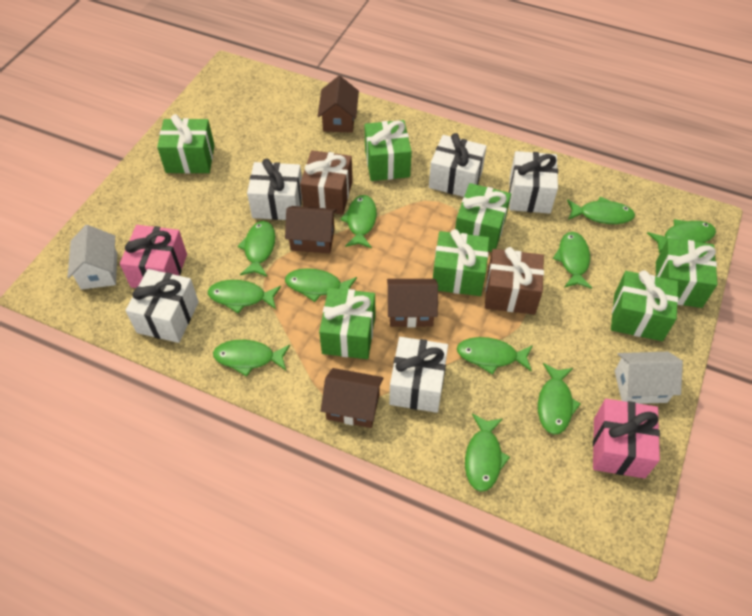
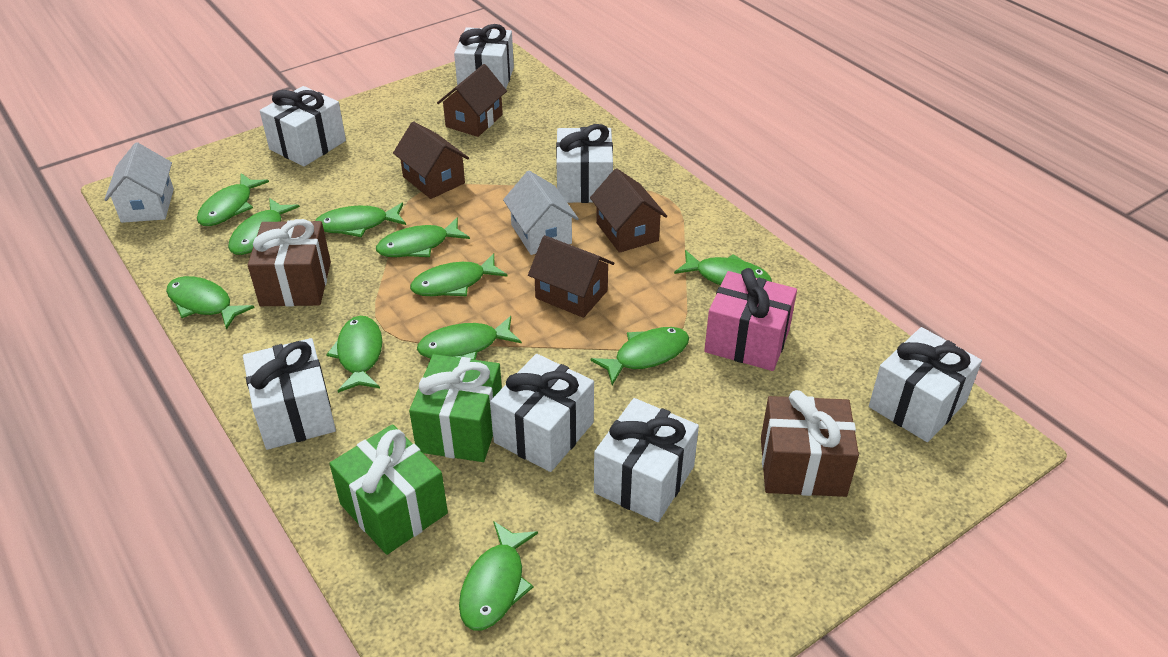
green gift: 7 -> 2
pink gift: 2 -> 1
white gift: 5 -> 7

